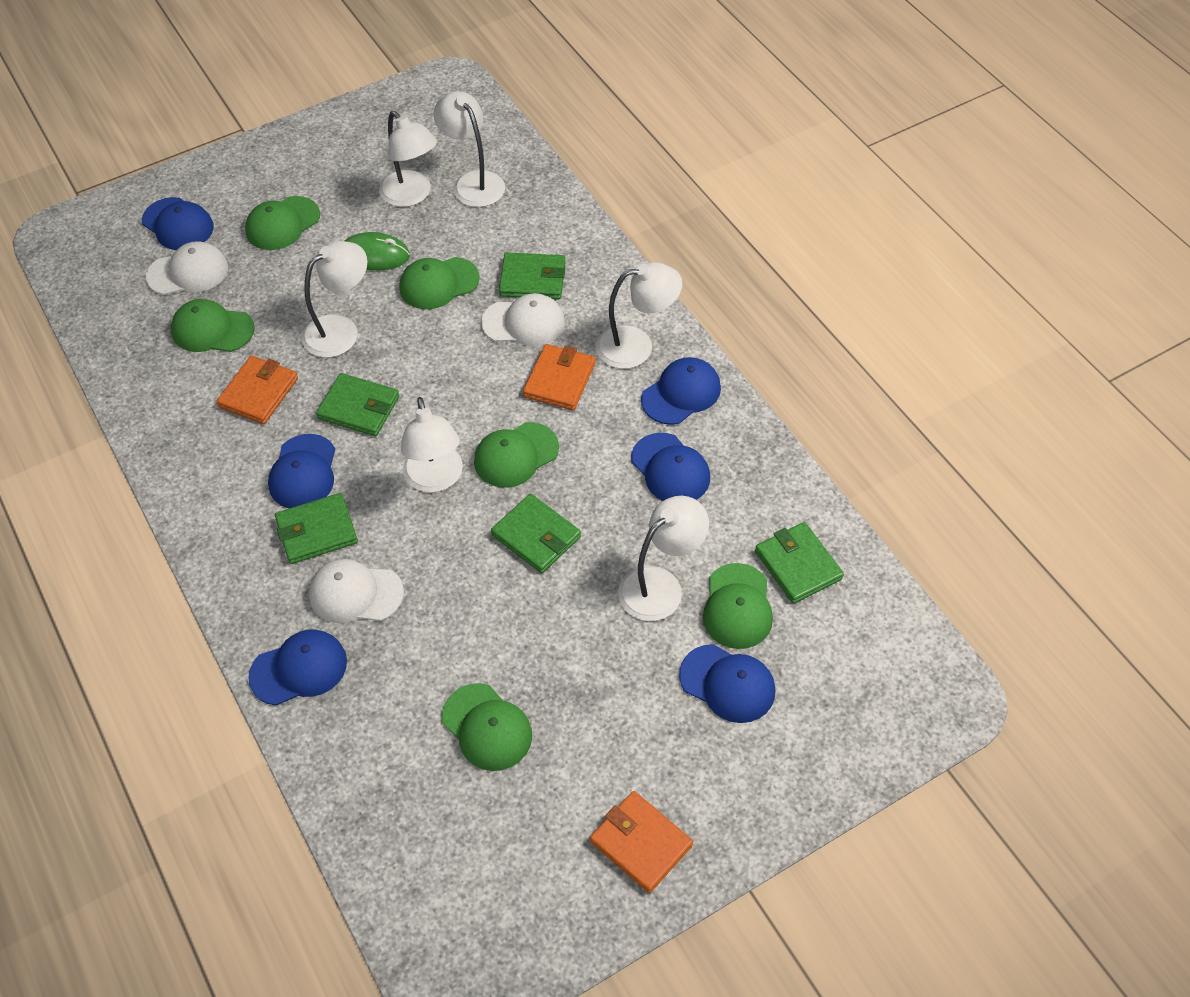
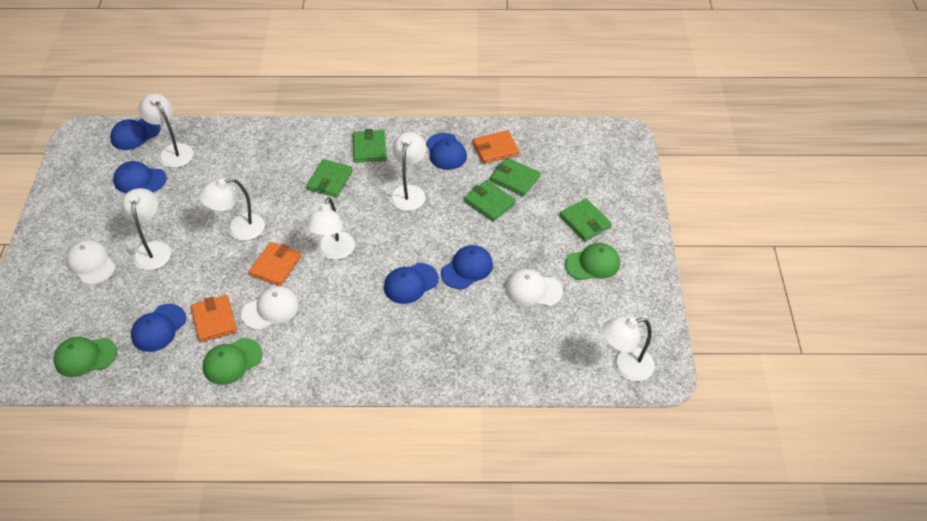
green cap: 6 -> 3
green mouse: 1 -> 0

